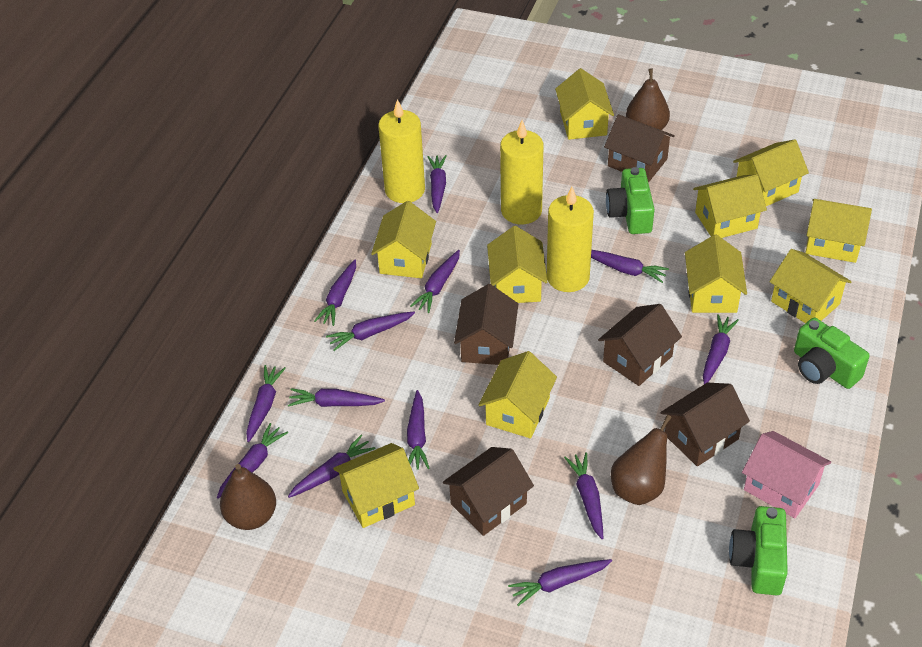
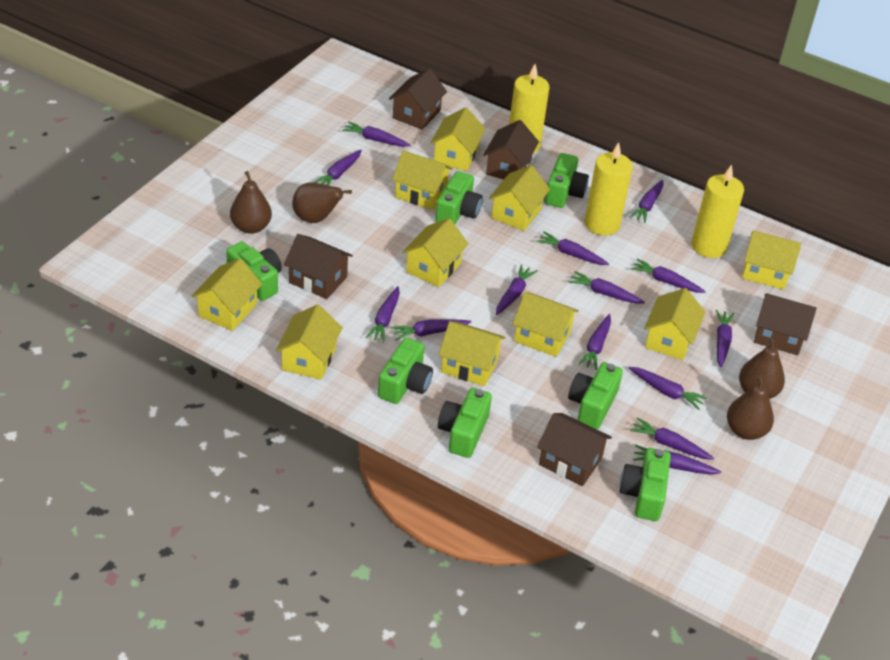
brown pear: 3 -> 4
green camera: 3 -> 7
pink house: 1 -> 0
purple carrot: 13 -> 14

